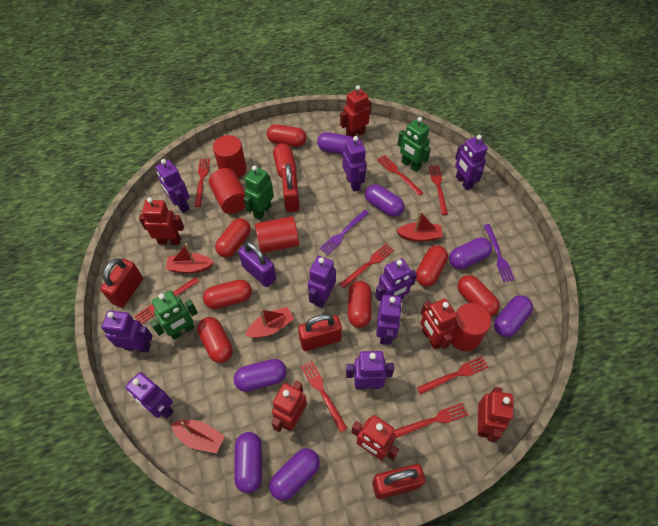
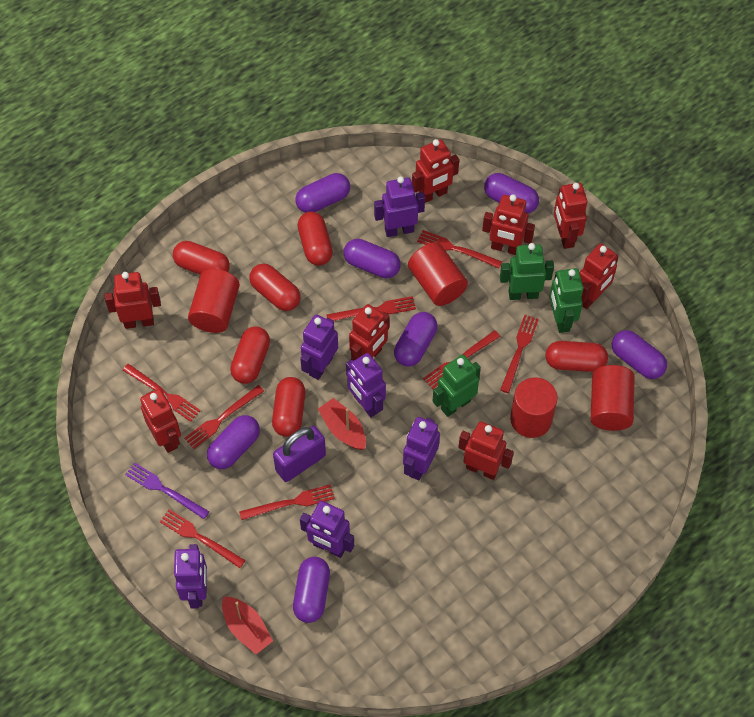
purple fork: 2 -> 1
purple robot: 9 -> 6
red boat: 4 -> 2
red capsule: 8 -> 6
red padlock: 4 -> 0
red robot: 6 -> 8

